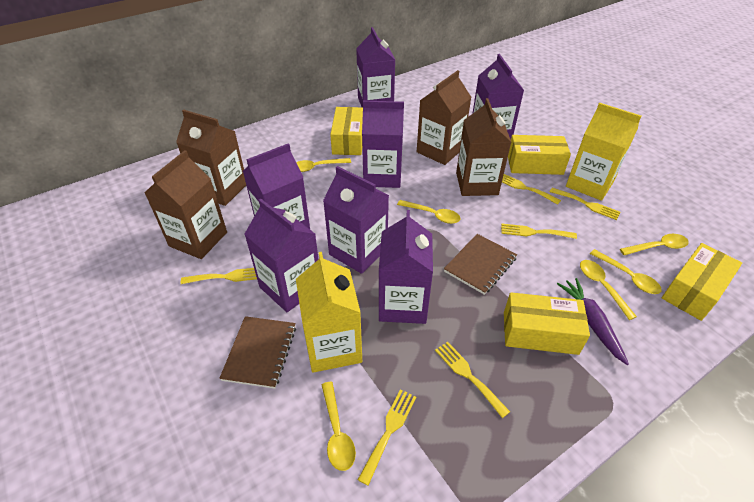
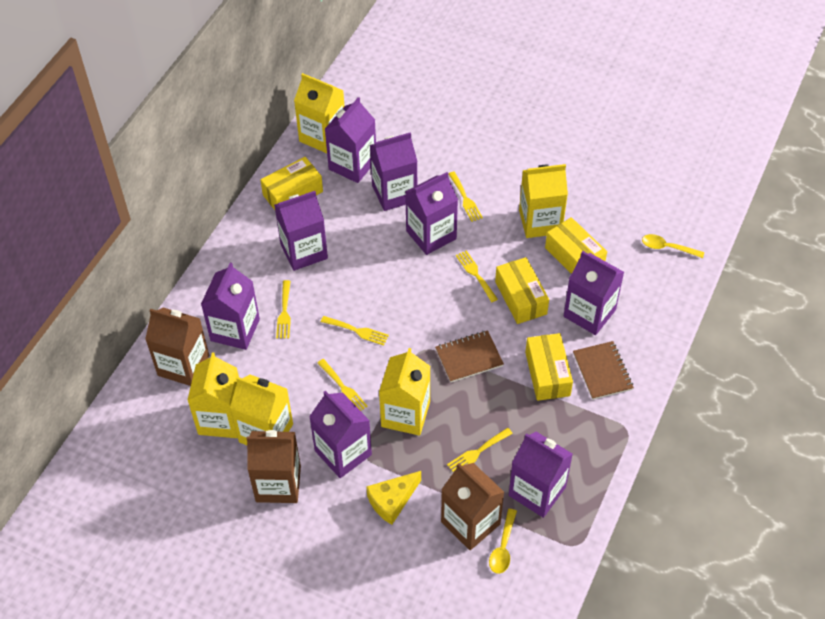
brown carton: 4 -> 3
purple carrot: 1 -> 0
purple carton: 7 -> 8
yellow carton: 2 -> 5
yellow cheese: 0 -> 1
yellow spoon: 6 -> 2

